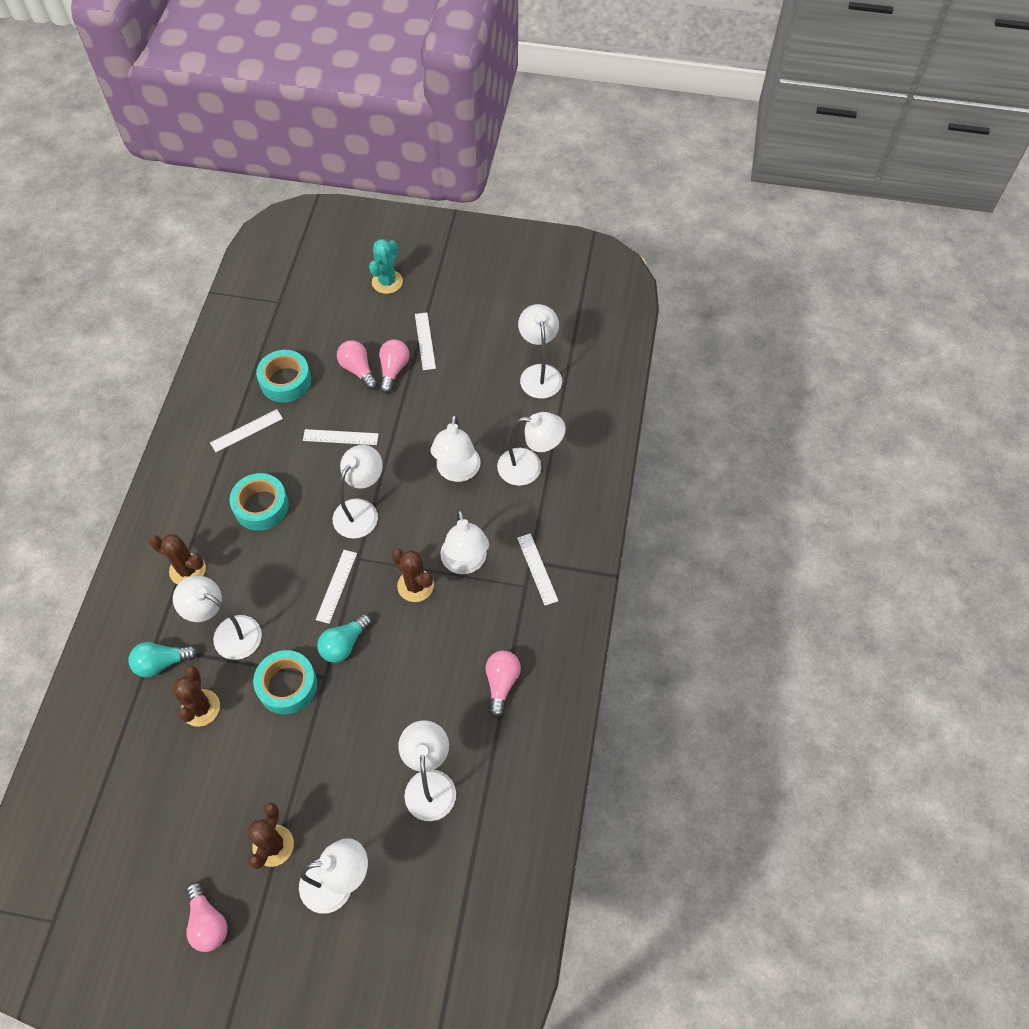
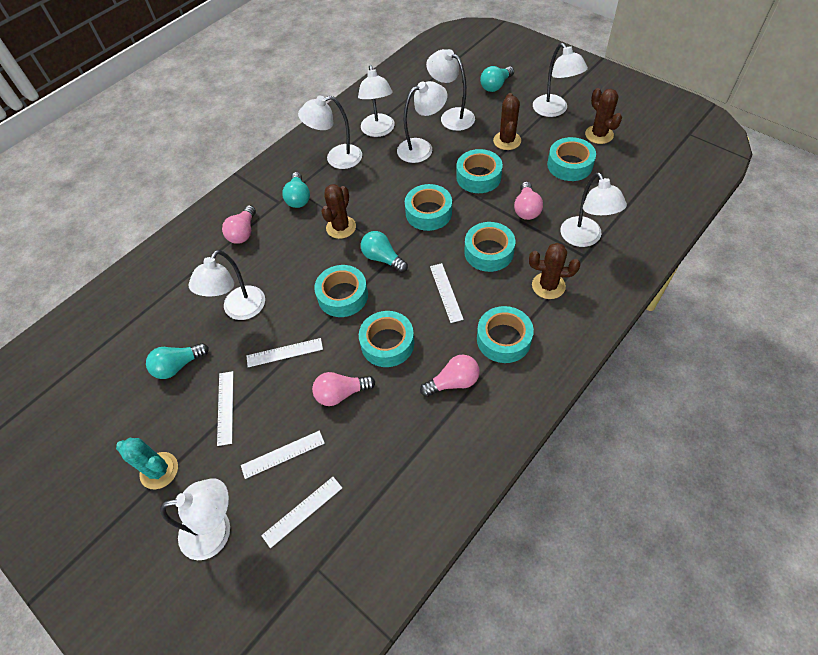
turquoise light bulb: 2 -> 4
turquoise tape: 3 -> 7

